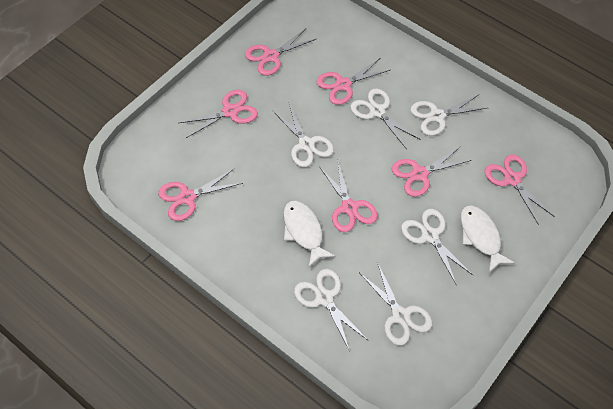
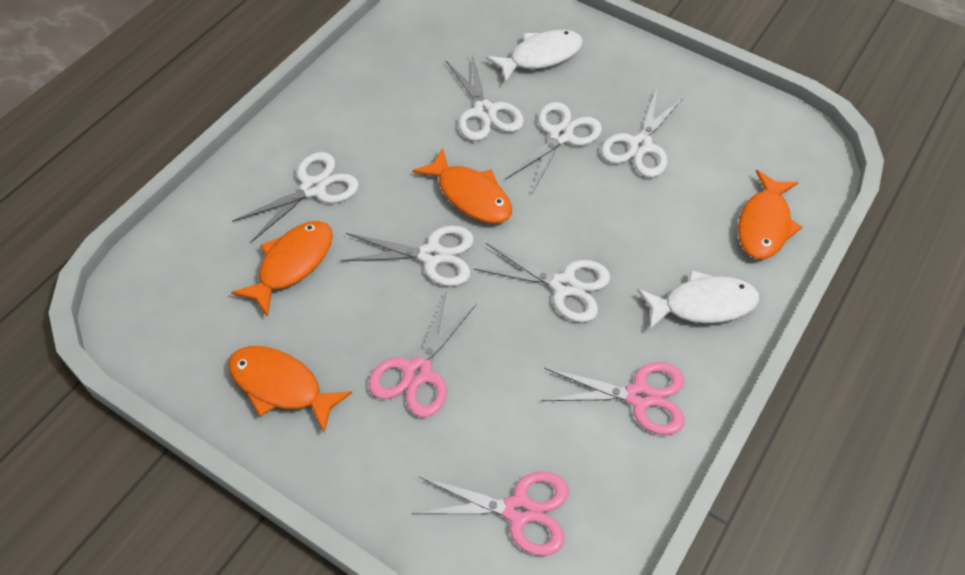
orange fish: 0 -> 4
pink scissors: 7 -> 3

